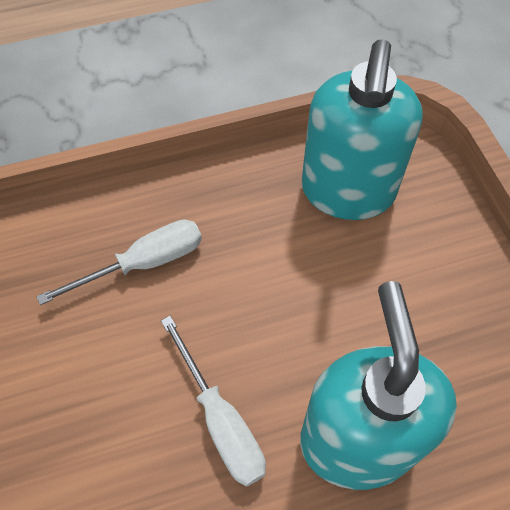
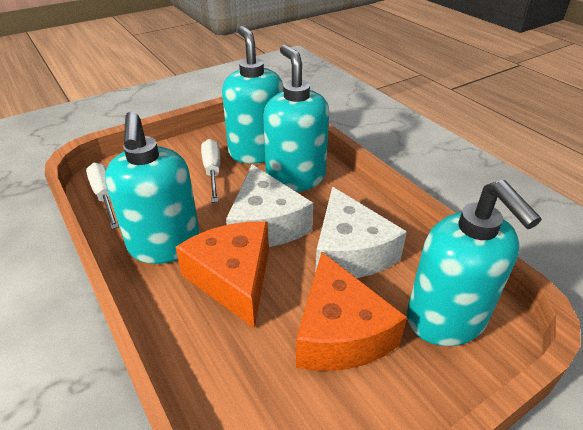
orange cheese: 0 -> 2
turquoise soap dispenser: 2 -> 4
white cheese: 0 -> 2

